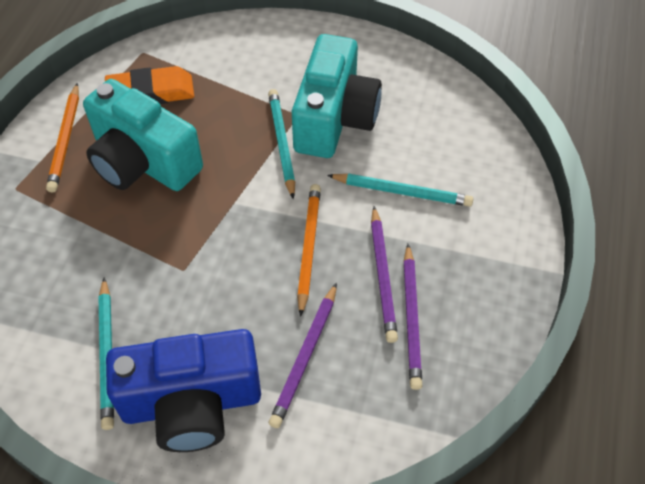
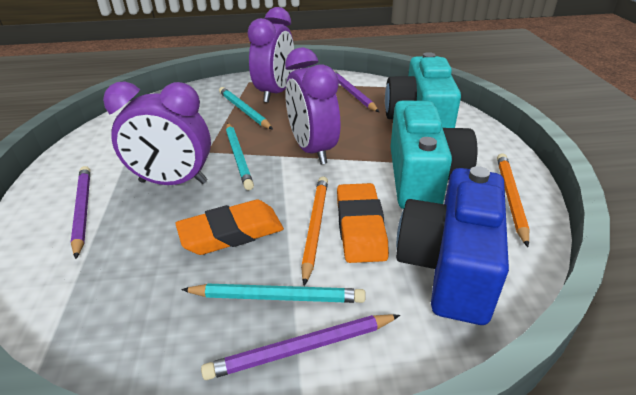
orange eraser: 1 -> 2
purple clock: 0 -> 3

